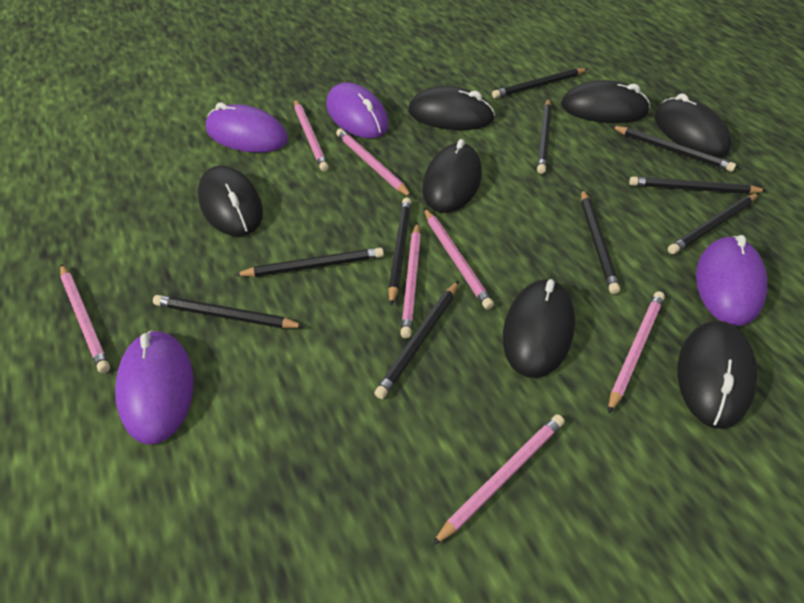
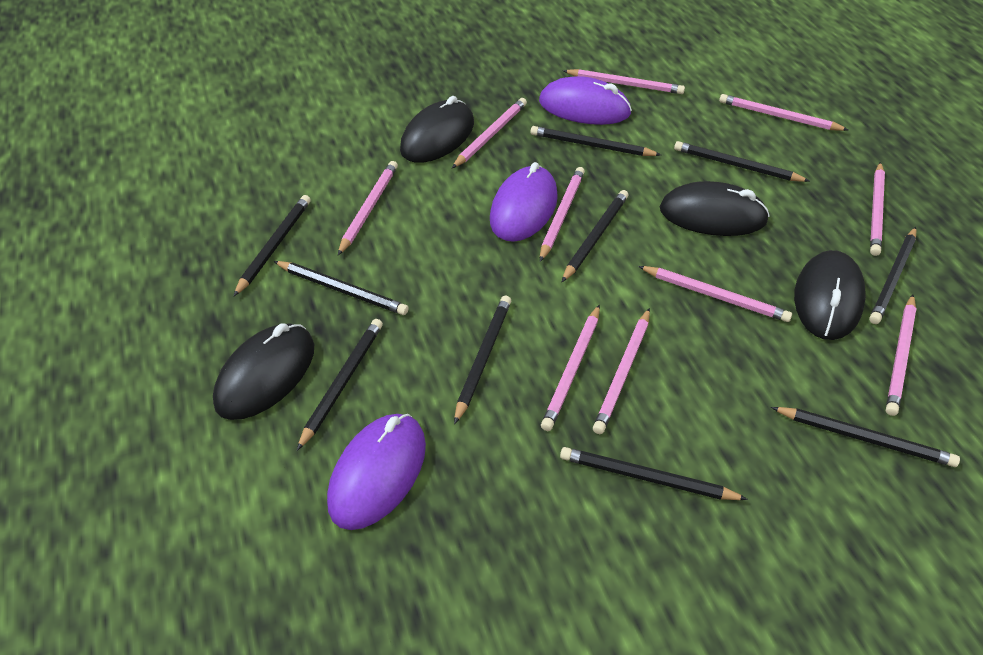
black mouse: 7 -> 4
pink pencil: 7 -> 10
purple mouse: 4 -> 3

